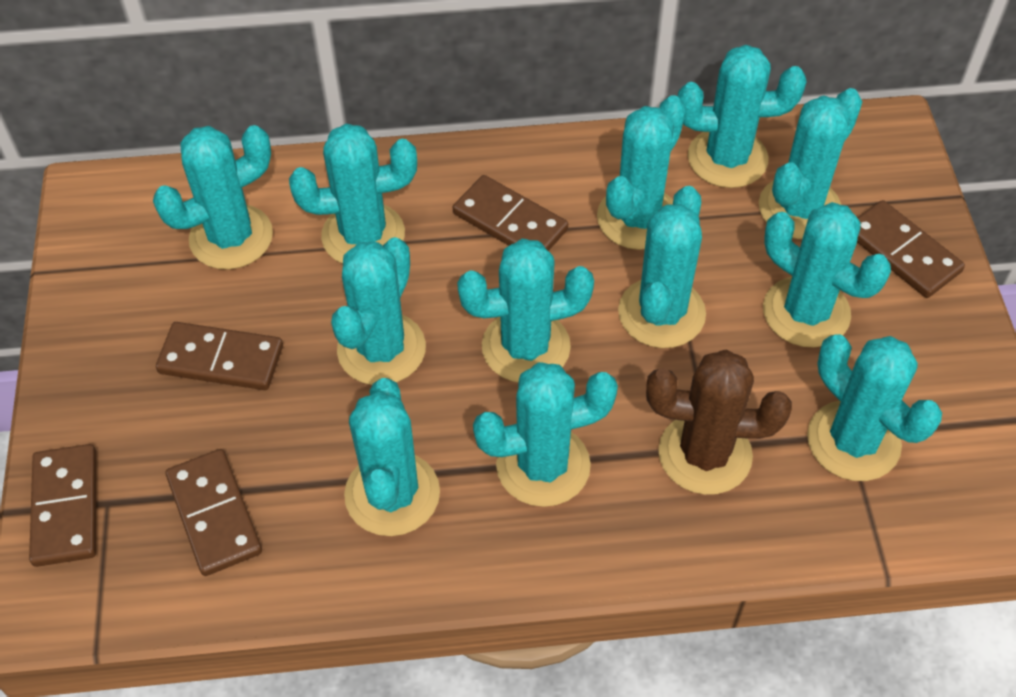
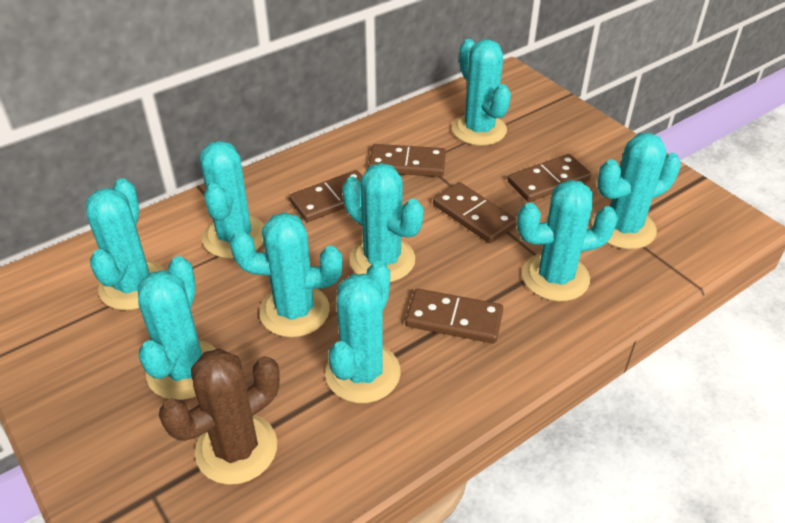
turquoise cactus: 12 -> 9

